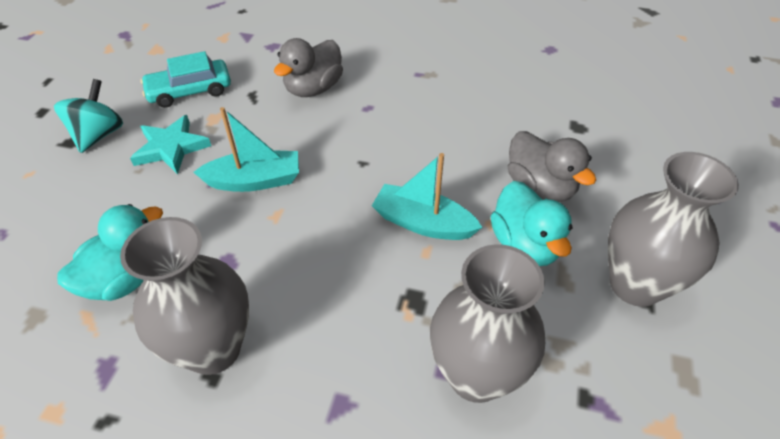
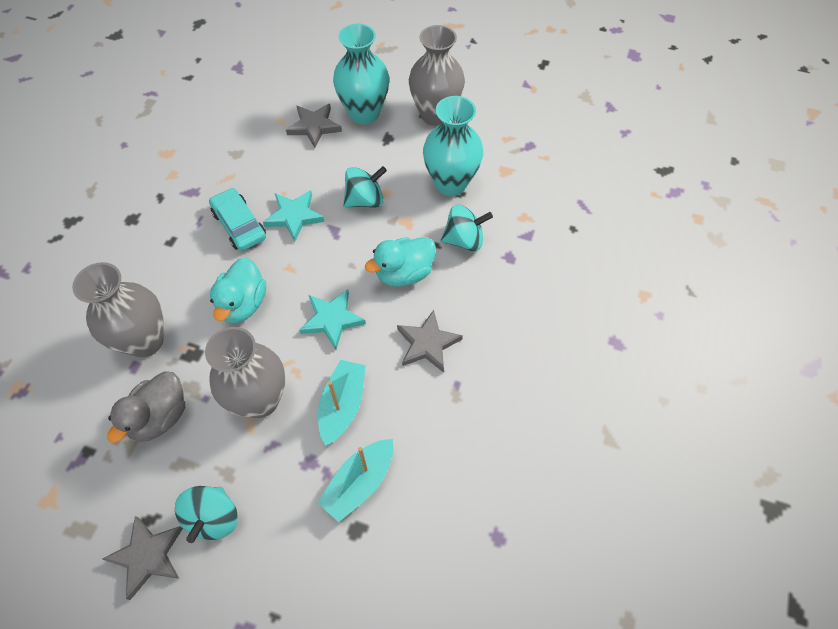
grey duck: 2 -> 1
grey star: 0 -> 3
turquoise spinning top: 1 -> 3
turquoise star: 1 -> 2
turquoise vase: 0 -> 2

